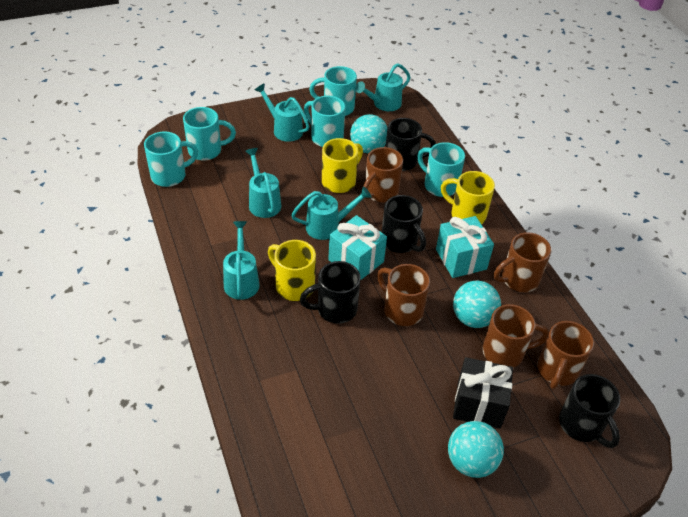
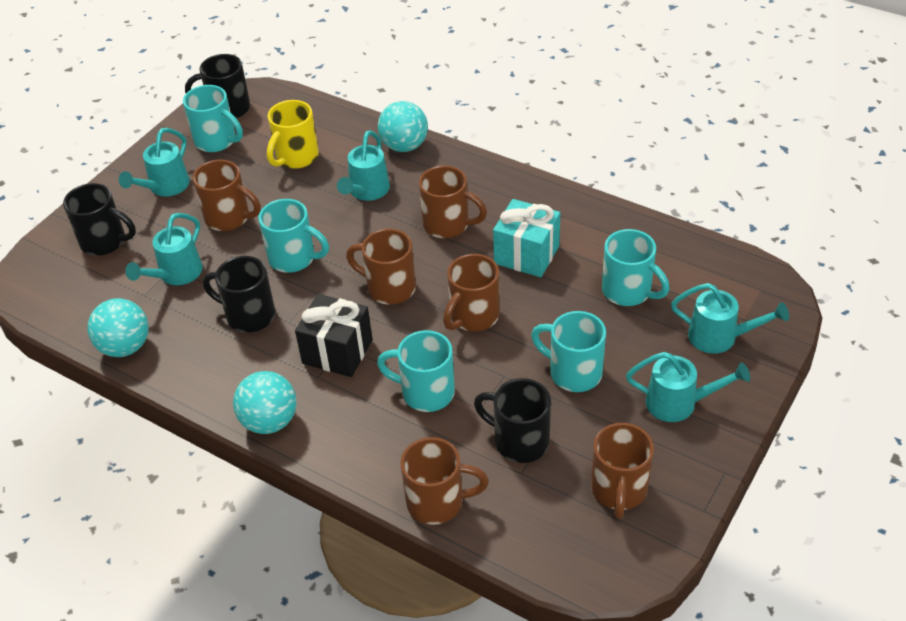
brown mug: 5 -> 6
turquoise gift: 2 -> 1
yellow mug: 3 -> 1

